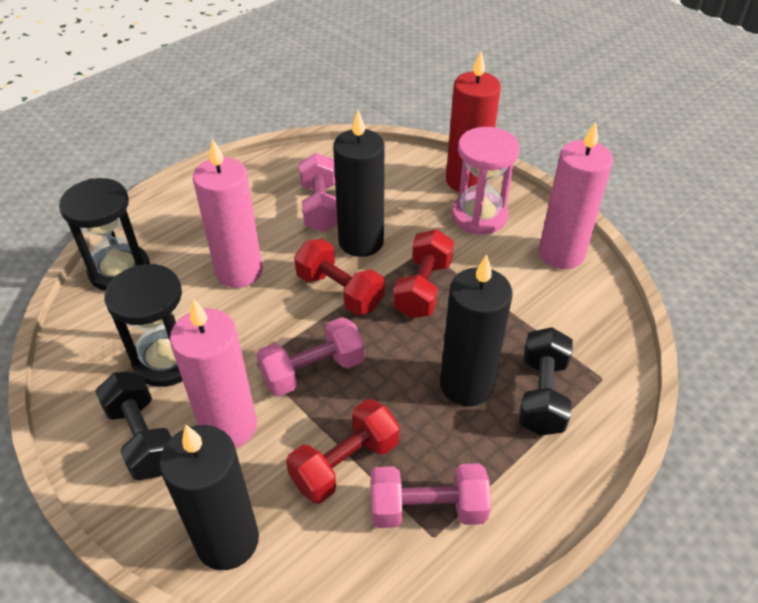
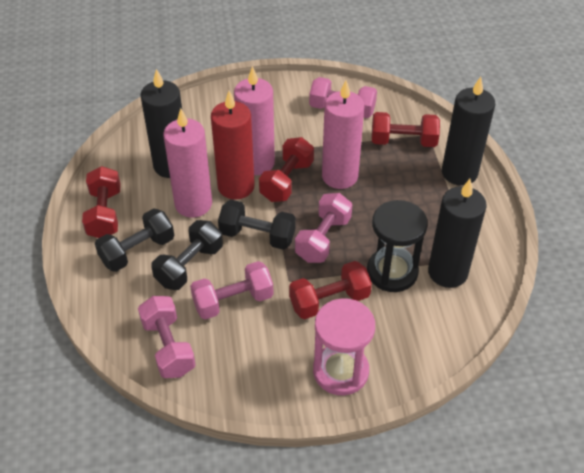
black dumbbell: 2 -> 3
black hourglass: 2 -> 1
pink dumbbell: 3 -> 4
red dumbbell: 3 -> 4

